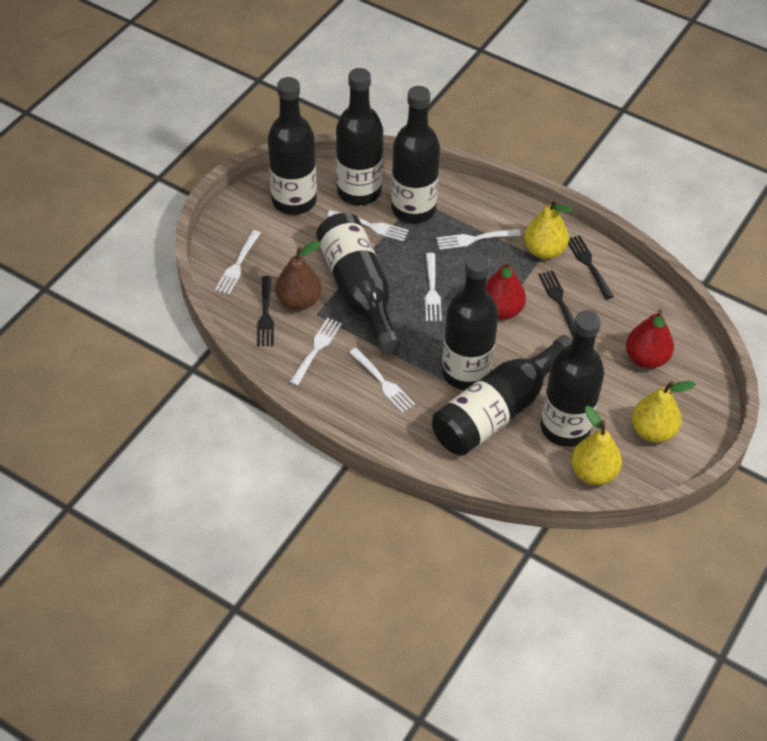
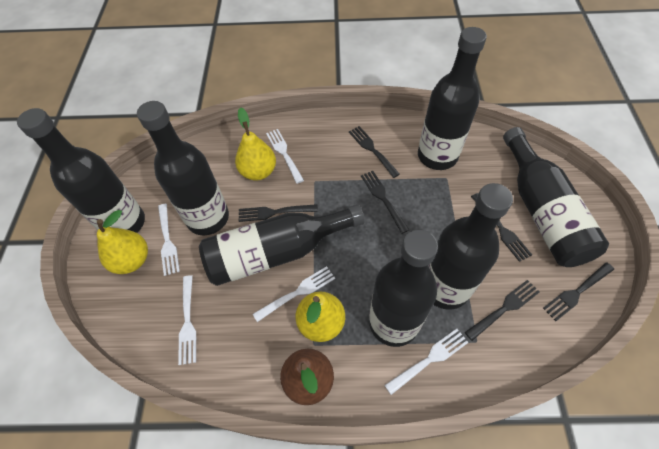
black fork: 3 -> 6
red pear: 2 -> 0
white fork: 6 -> 5

